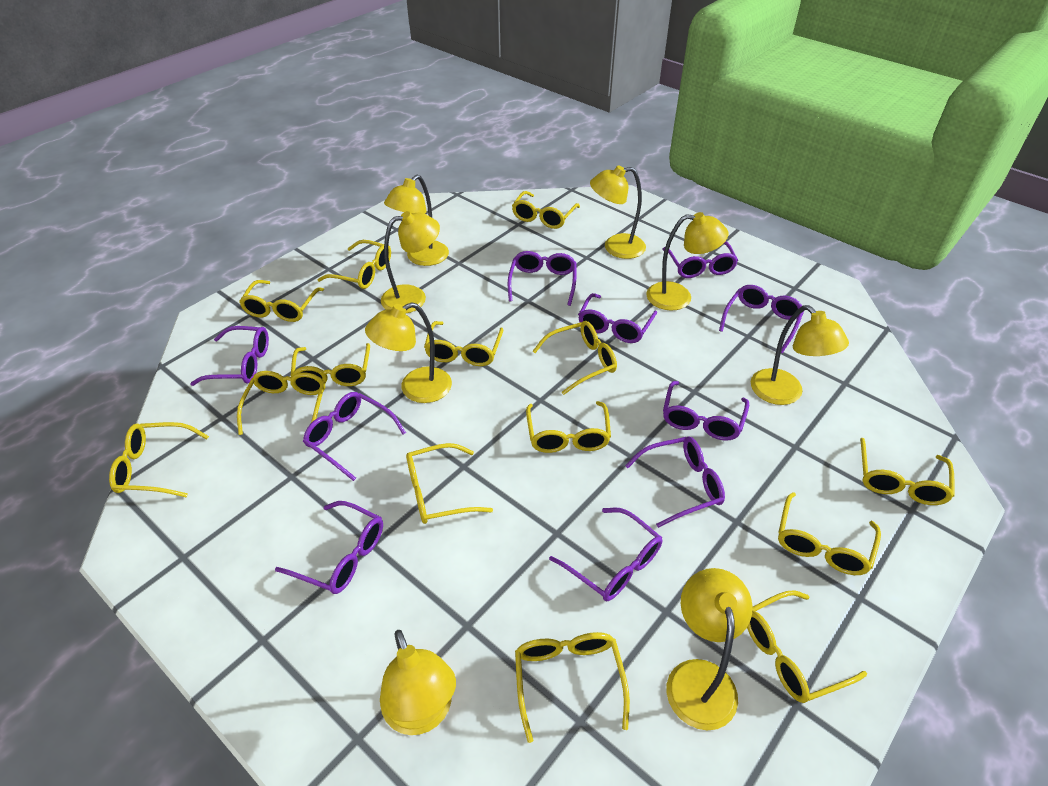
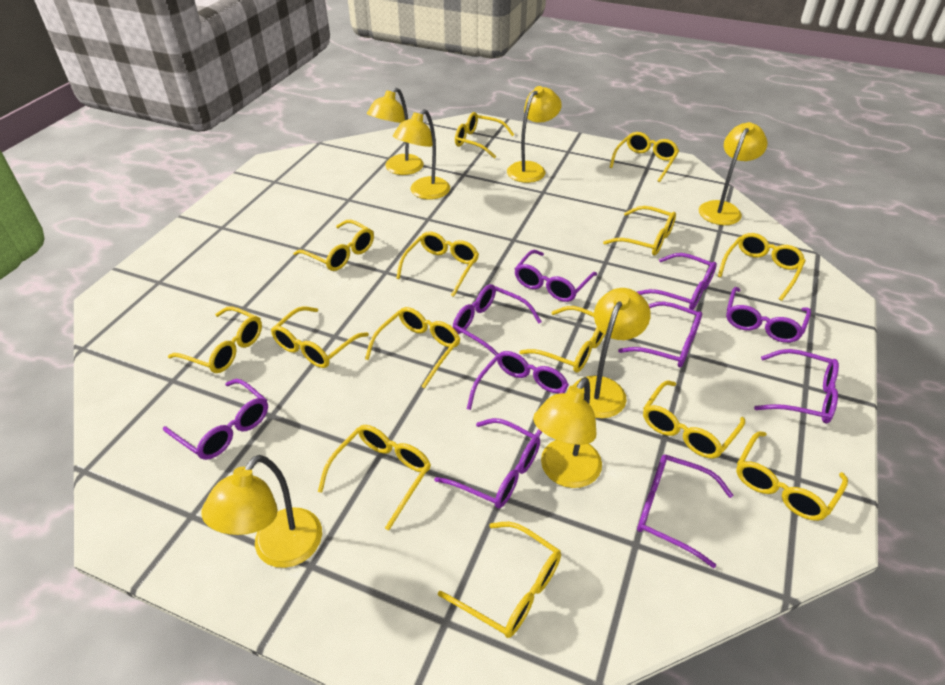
yellow lamp: 8 -> 7

